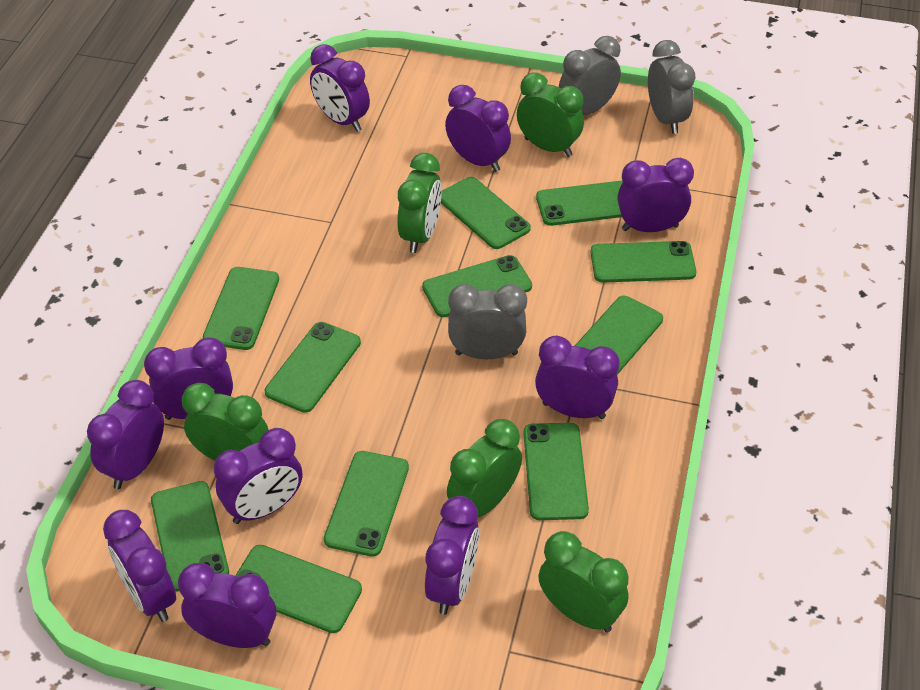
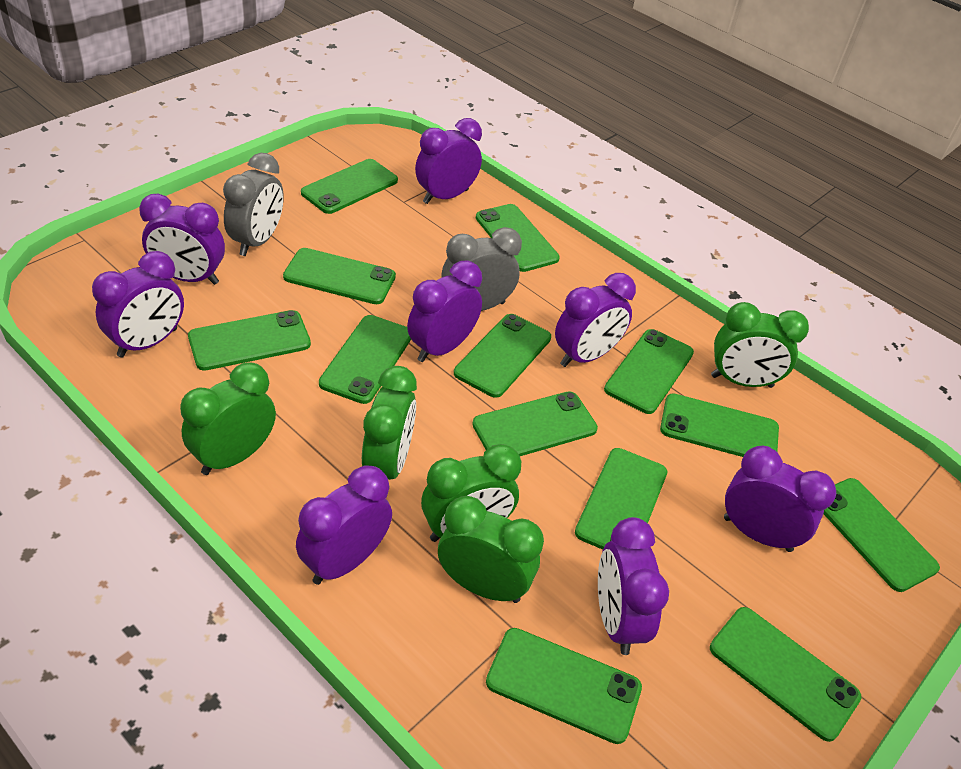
green phone: 11 -> 13
grey clock: 3 -> 2
purple clock: 10 -> 8

